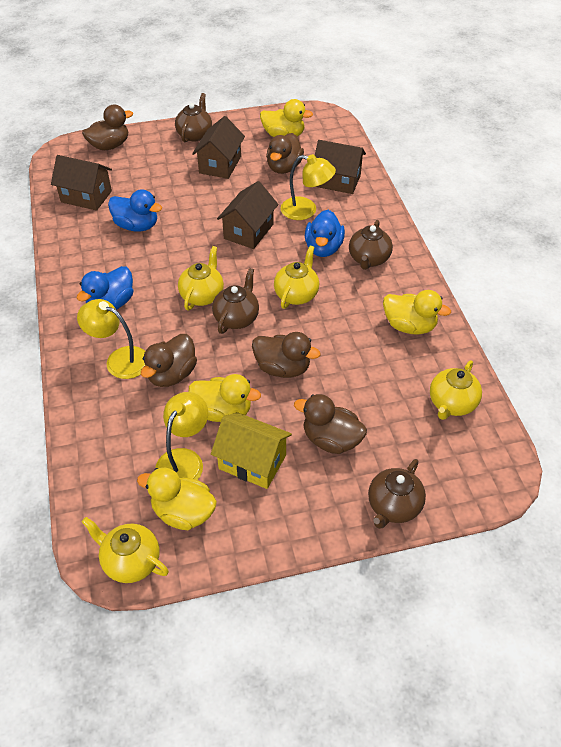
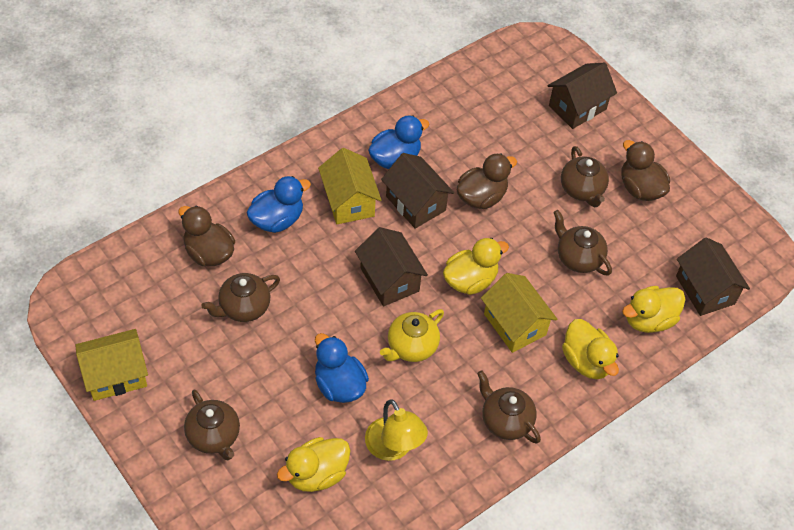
brown duck: 5 -> 3
brown teapot: 4 -> 5
yellow house: 1 -> 3
yellow lamp: 3 -> 1
yellow teapot: 4 -> 1

